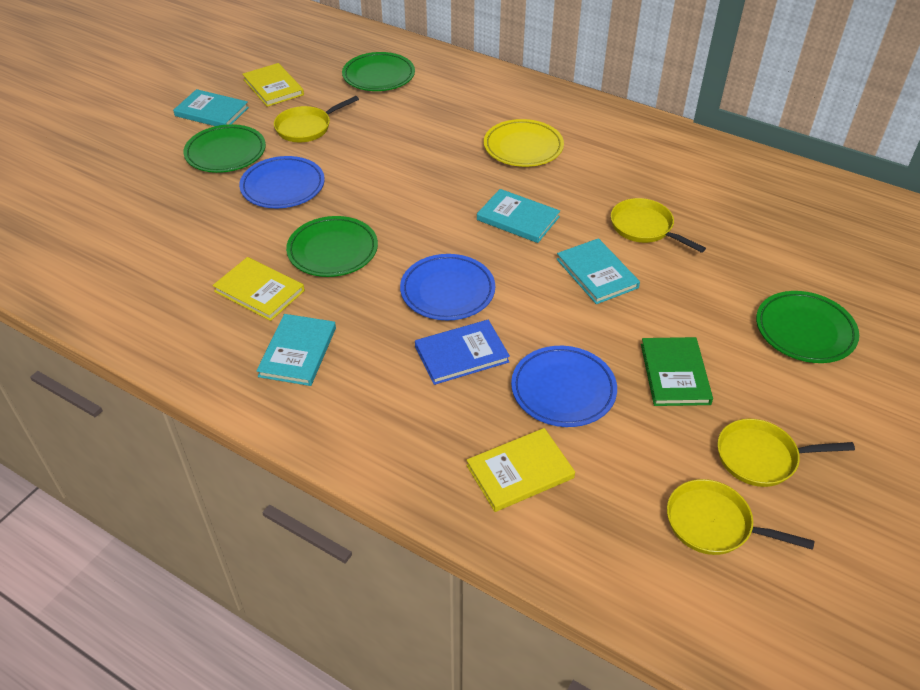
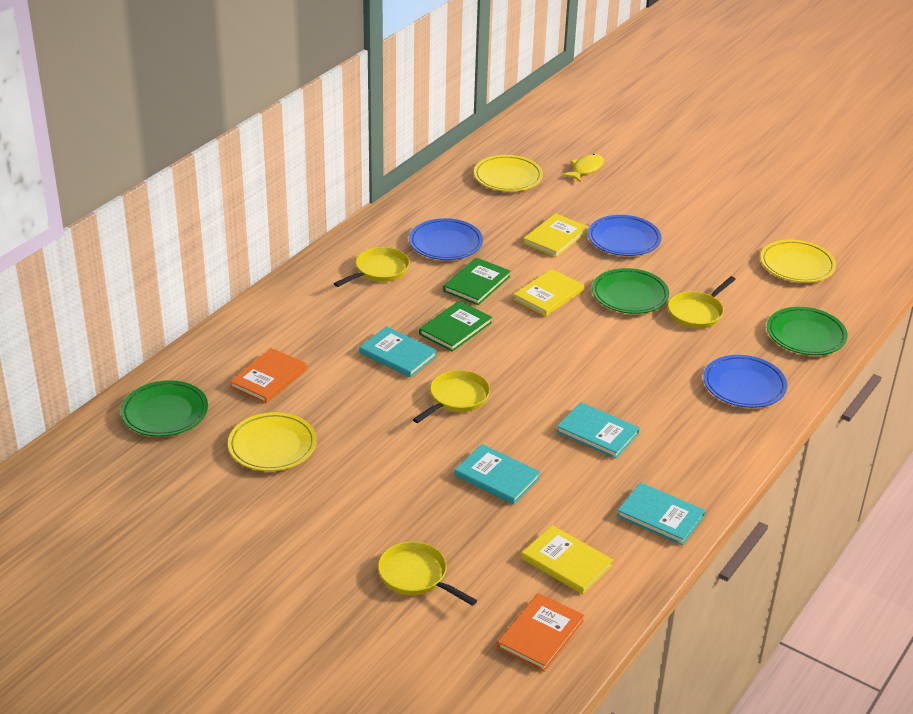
blue book: 1 -> 0
green book: 1 -> 2
green plate: 4 -> 3
orange book: 0 -> 2
yellow fish: 0 -> 1
yellow plate: 1 -> 3

